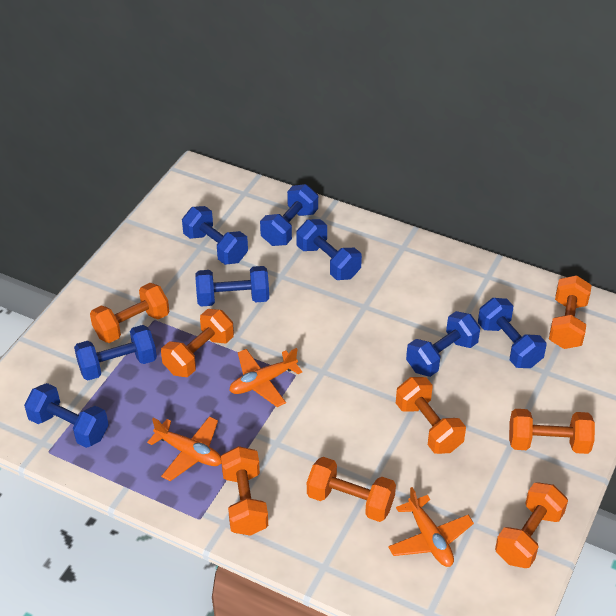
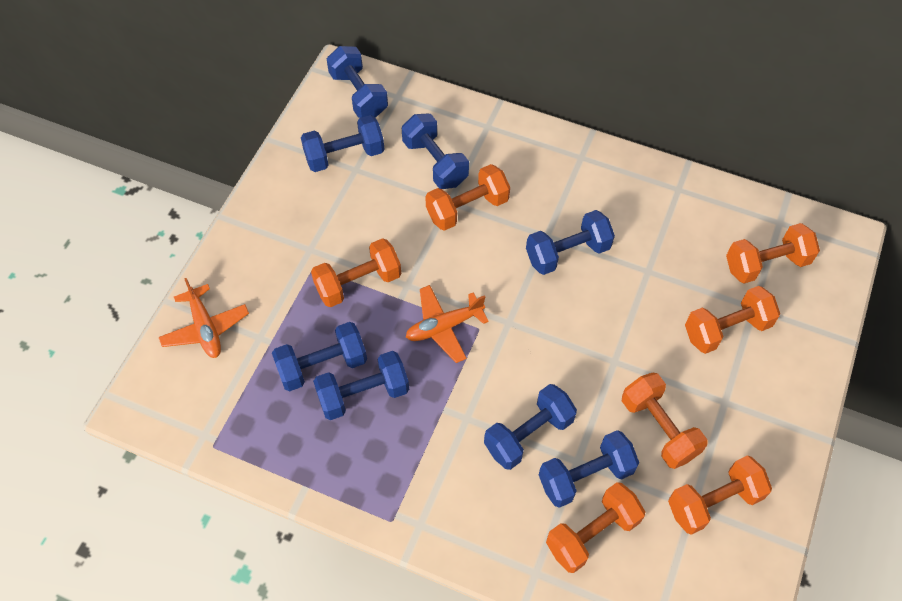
orange dumbbell: 8 -> 7
orange plane: 3 -> 2

